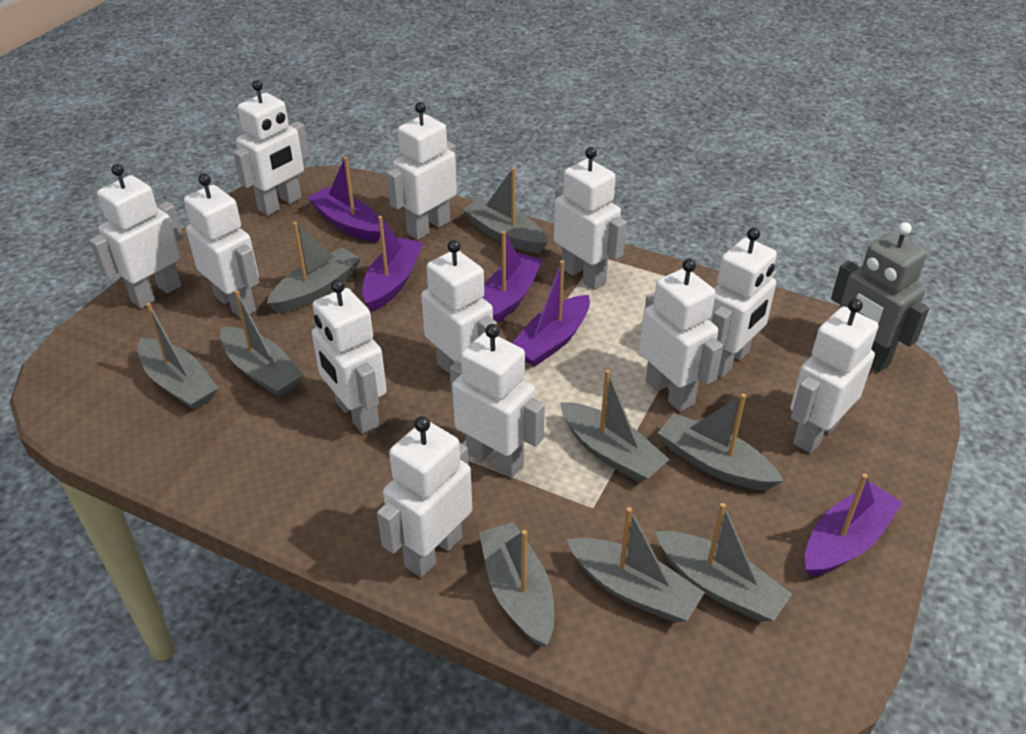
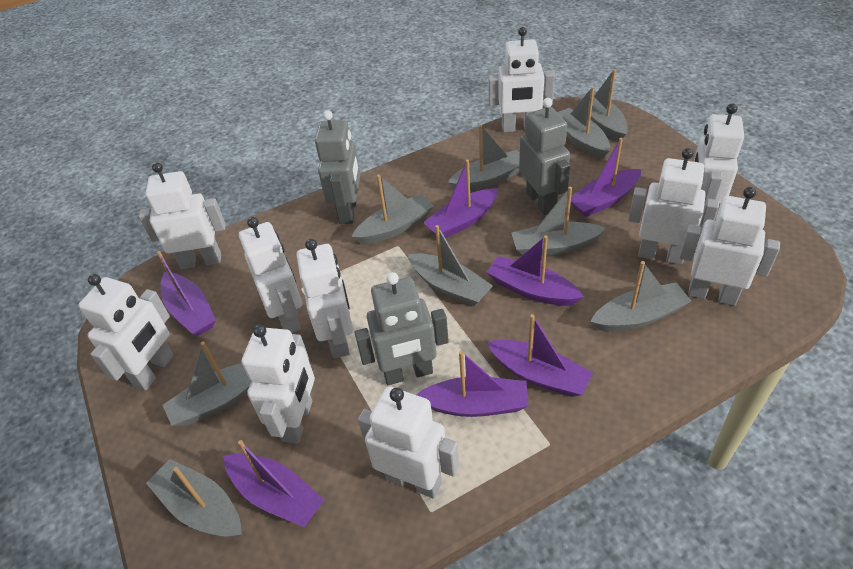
grey robot: 1 -> 3
purple boat: 5 -> 7
white robot: 12 -> 10

